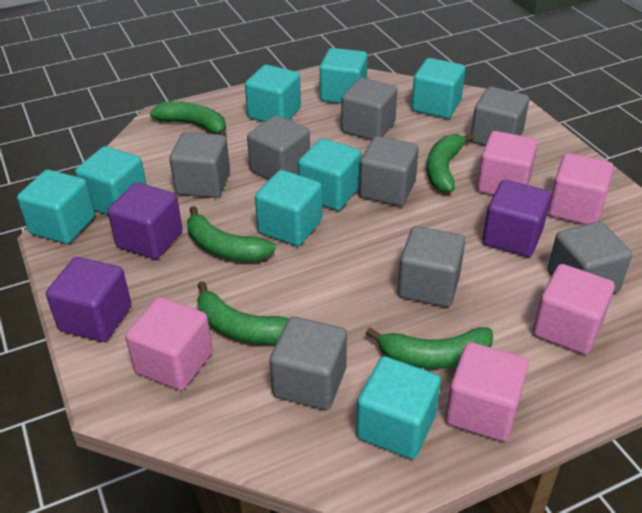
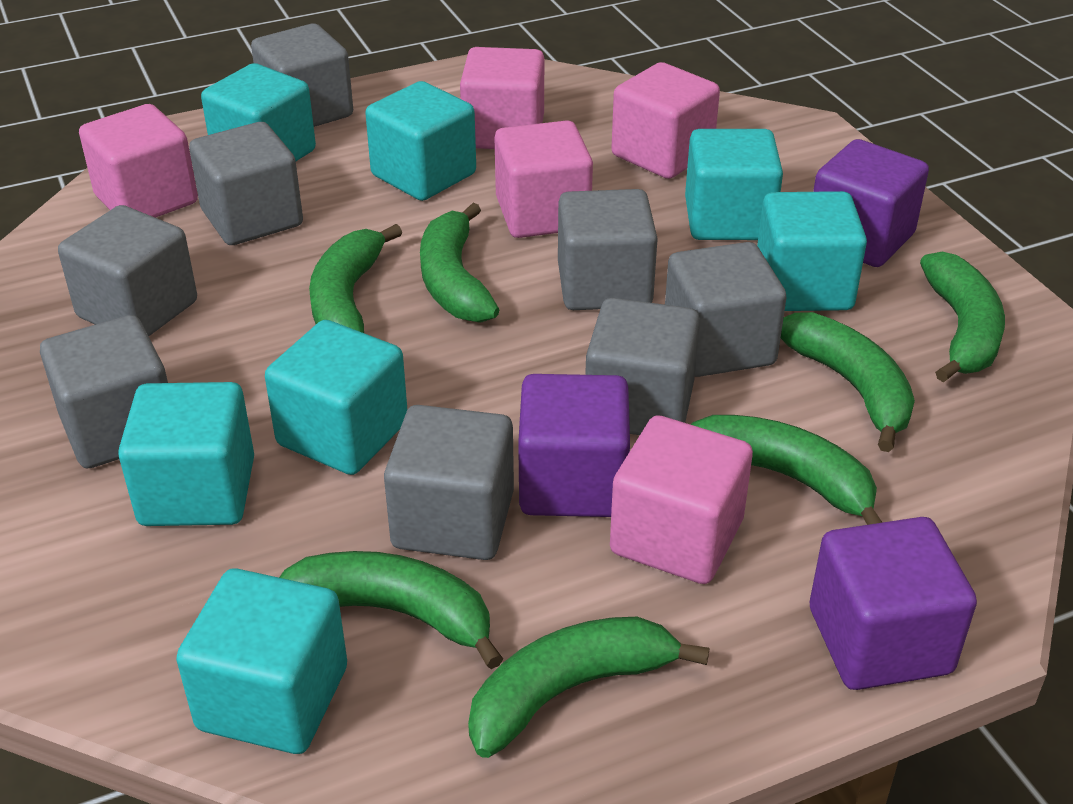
green banana: 5 -> 7
turquoise cube: 8 -> 7

